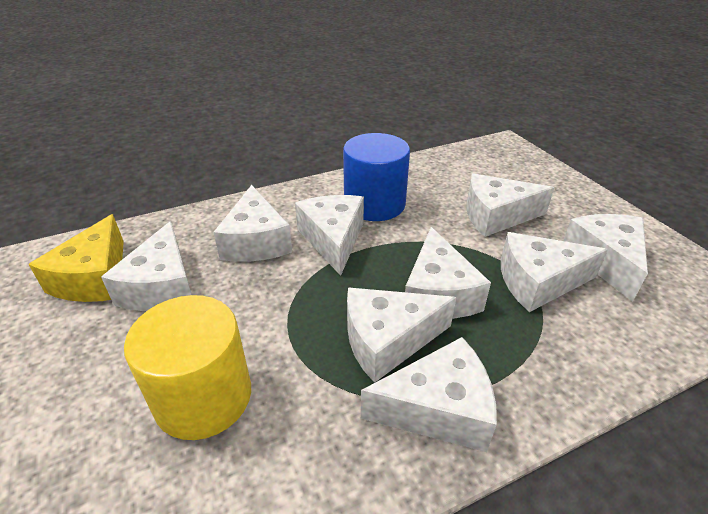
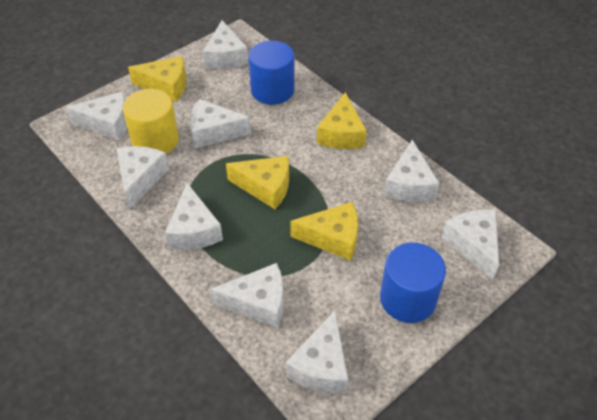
blue cylinder: 1 -> 2
yellow cheese: 1 -> 4

